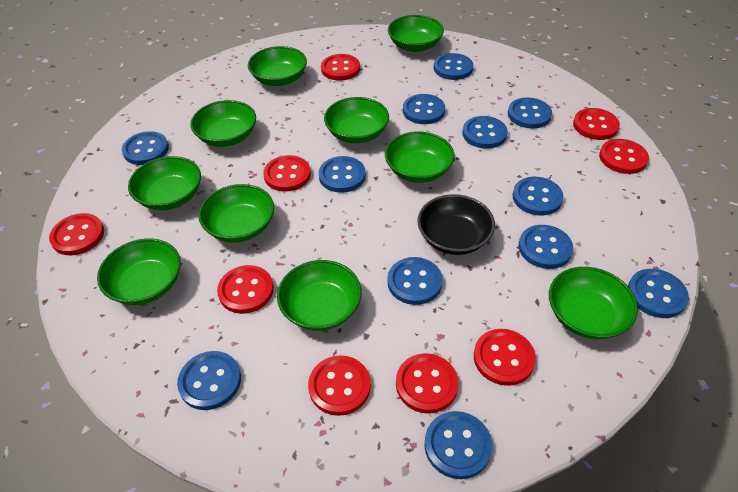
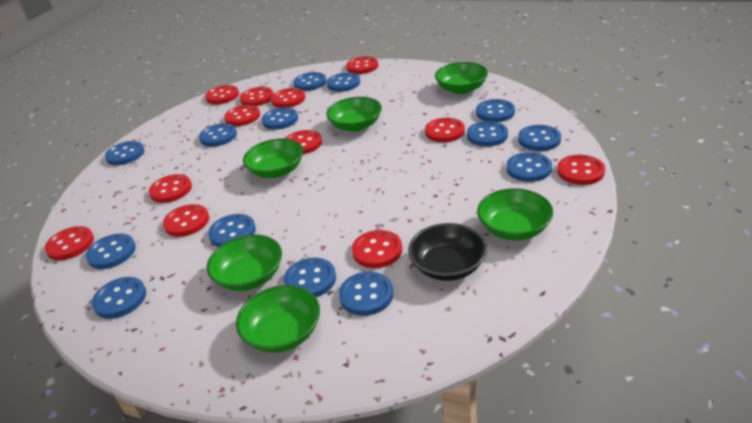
blue button: 12 -> 14
green bowl: 10 -> 6
red button: 9 -> 12

